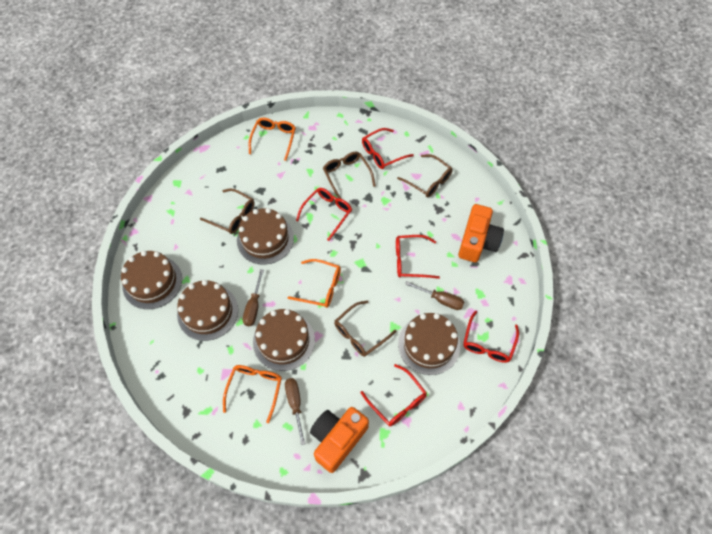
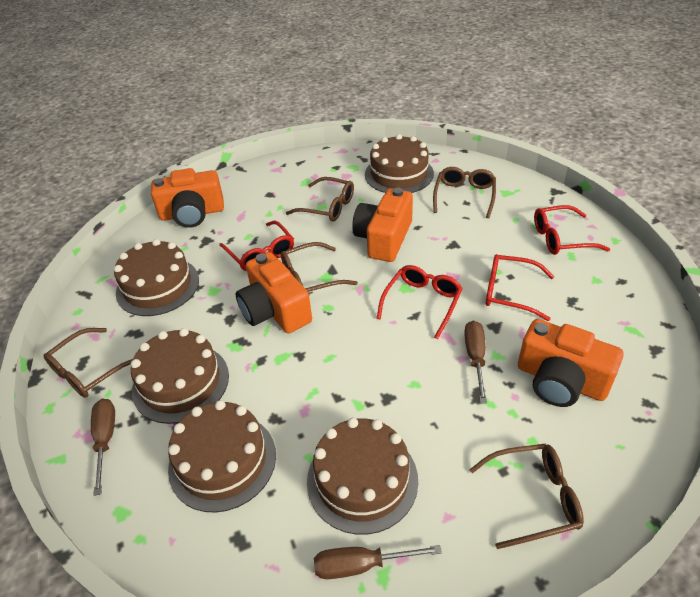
brown glasses: 4 -> 5
orange camera: 2 -> 4
orange glasses: 3 -> 0
red glasses: 5 -> 4

